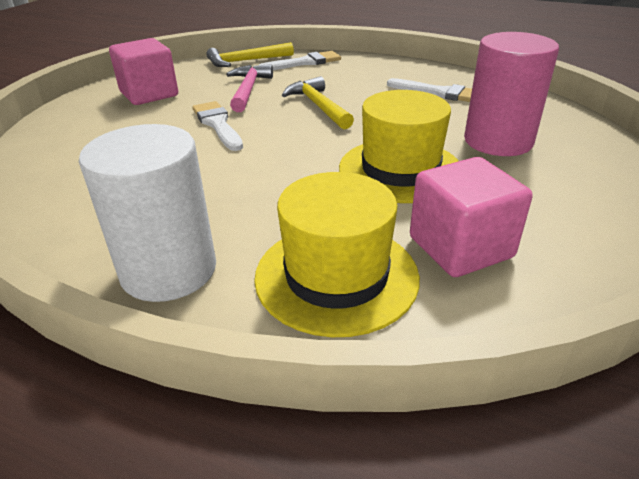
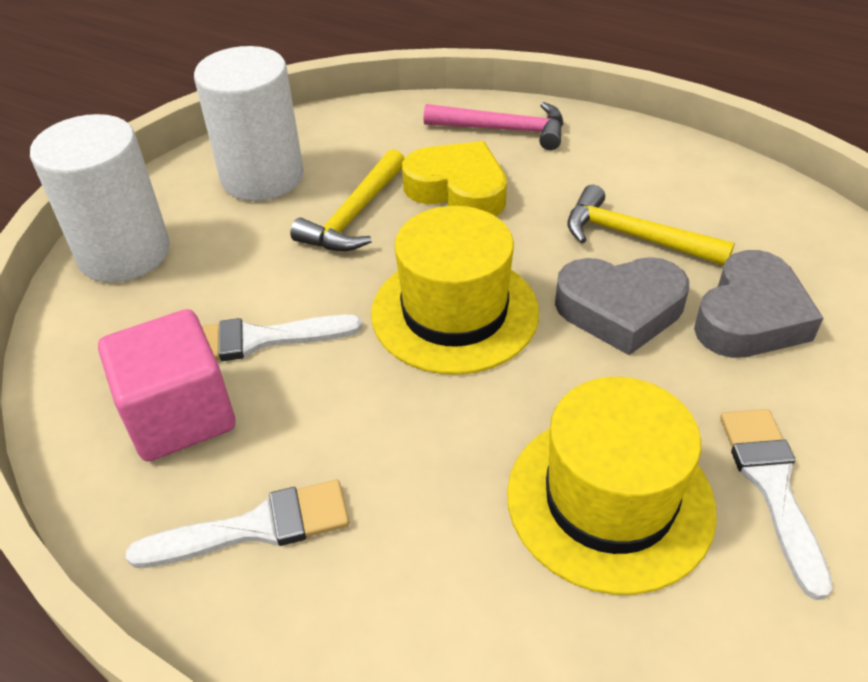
grey heart: 0 -> 2
pink cube: 2 -> 1
pink cylinder: 1 -> 0
white cylinder: 1 -> 2
yellow heart: 0 -> 1

